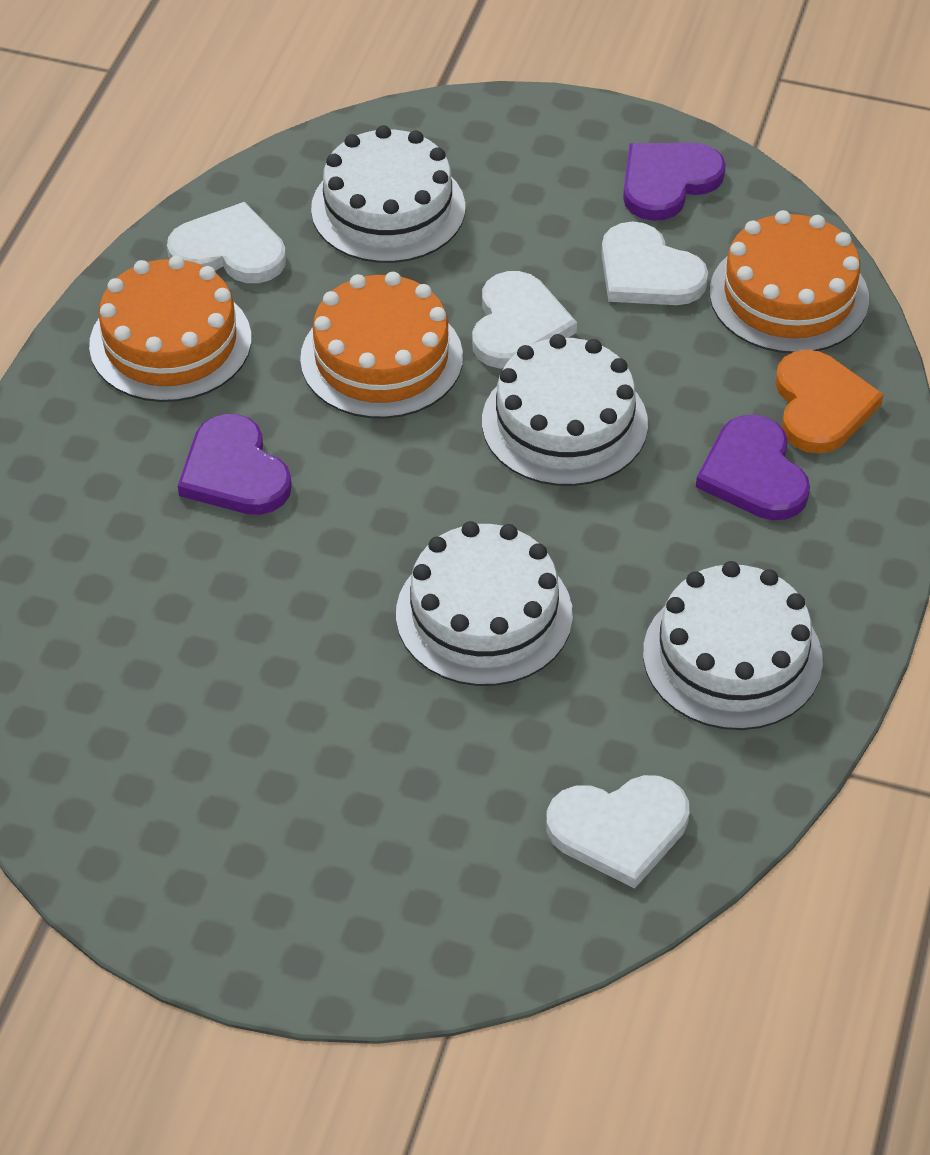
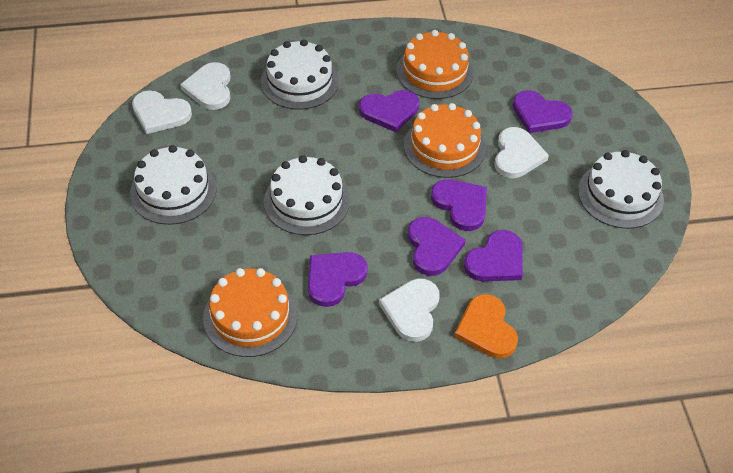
purple heart: 3 -> 6

